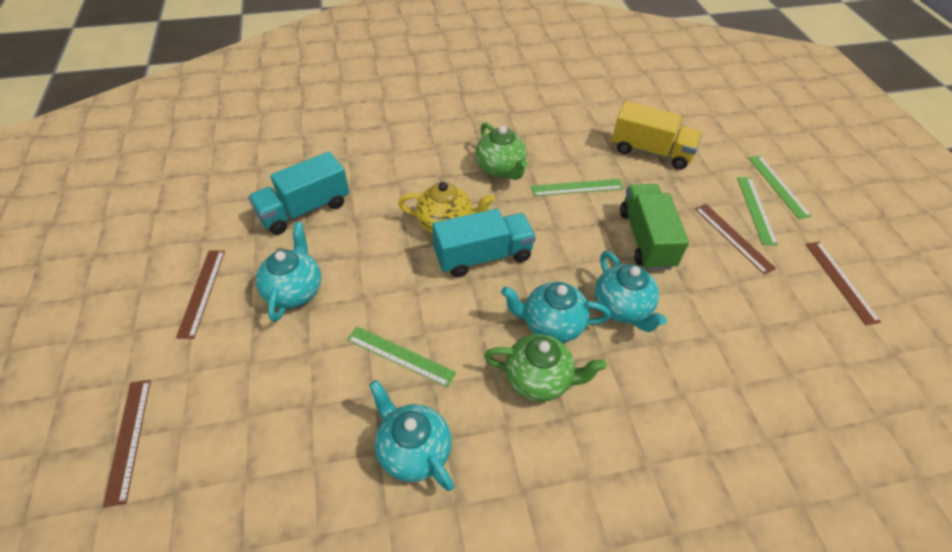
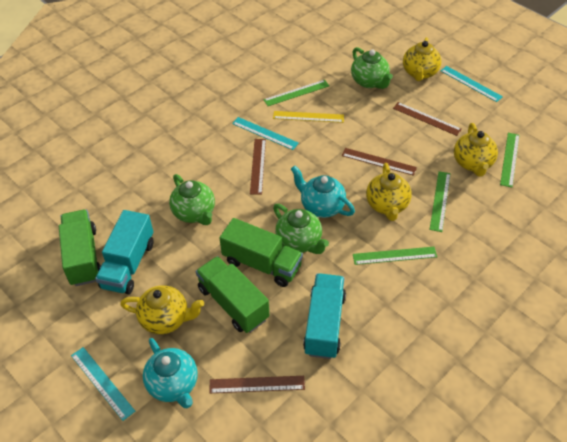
green teapot: 2 -> 3
green truck: 1 -> 3
turquoise ruler: 0 -> 3
turquoise teapot: 4 -> 2
yellow ruler: 0 -> 1
yellow teapot: 1 -> 4
yellow truck: 1 -> 0

